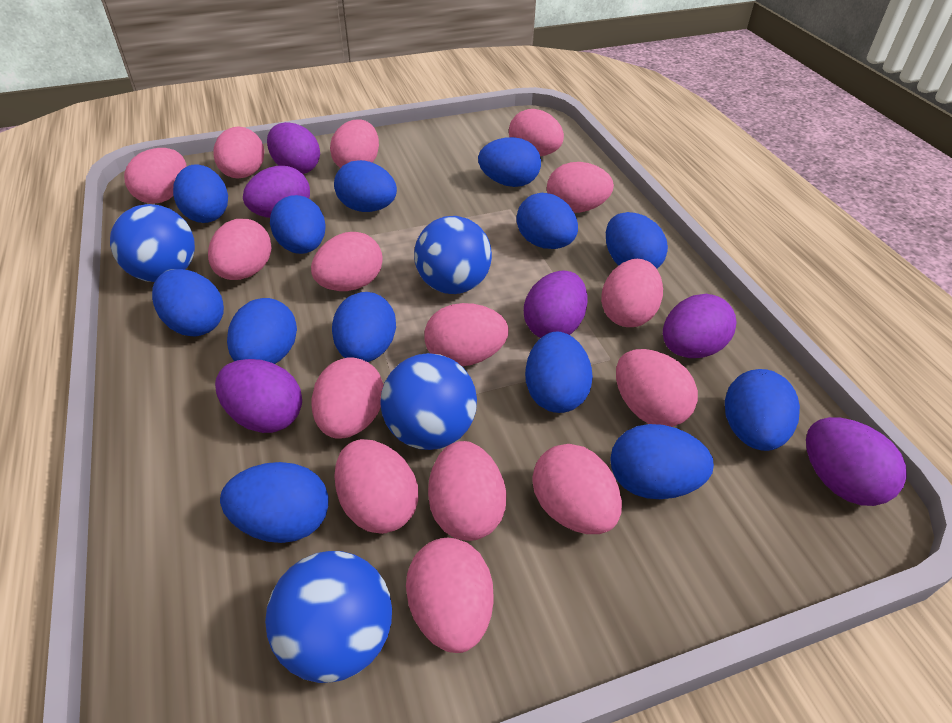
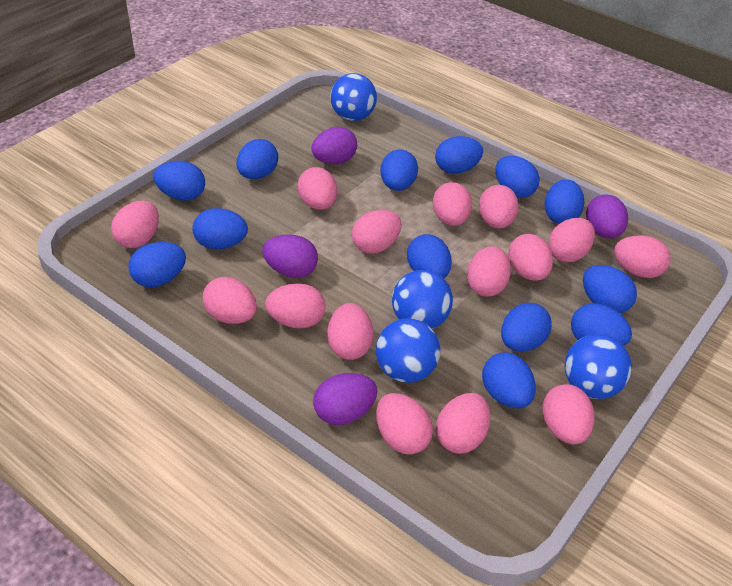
purple egg: 6 -> 4

